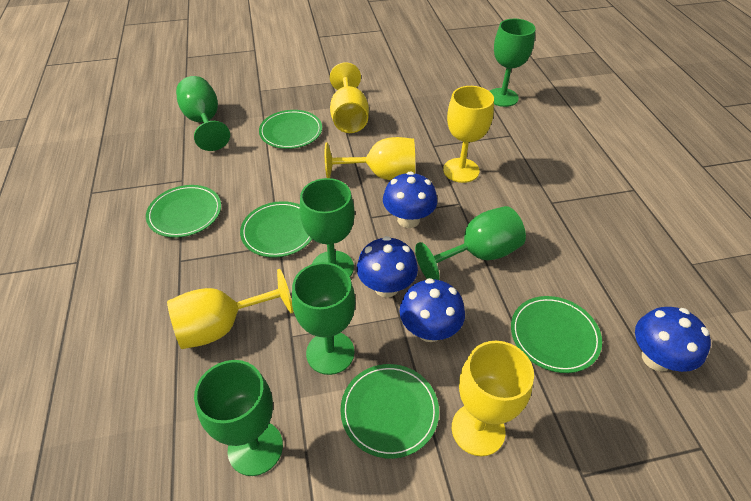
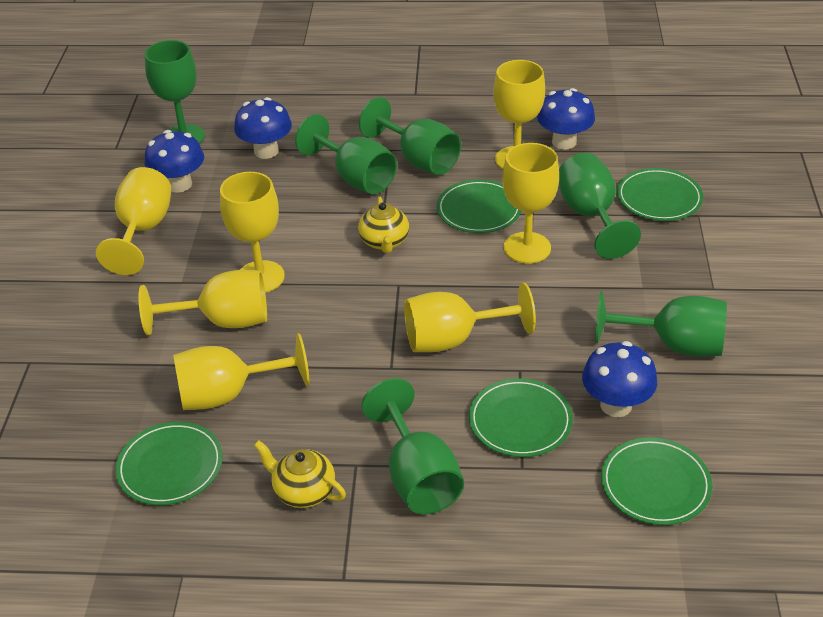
yellow goblet: 5 -> 7
yellow teapot: 0 -> 2

